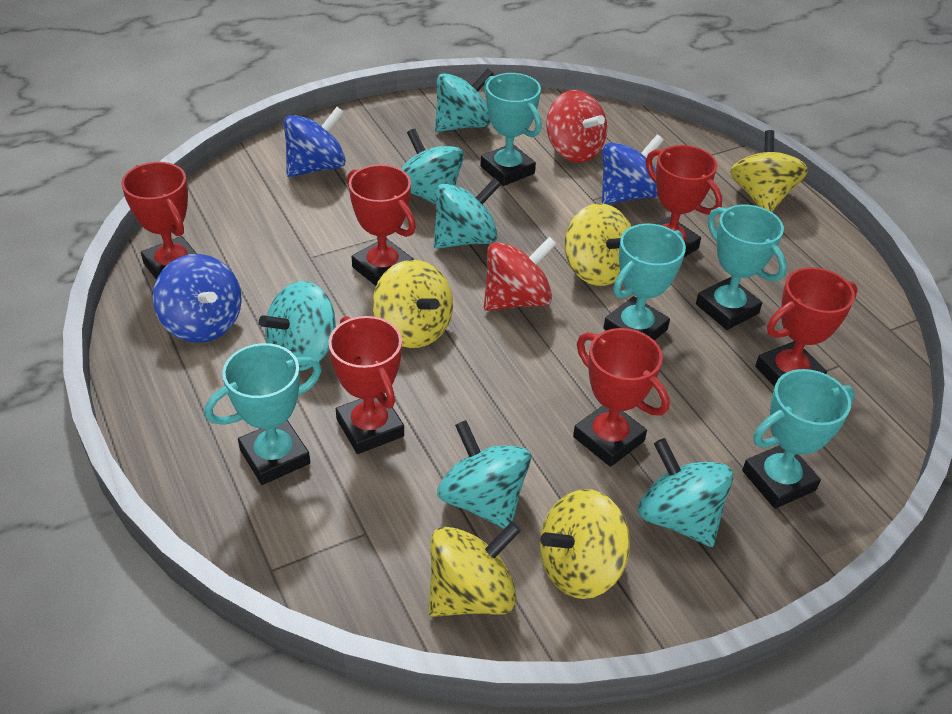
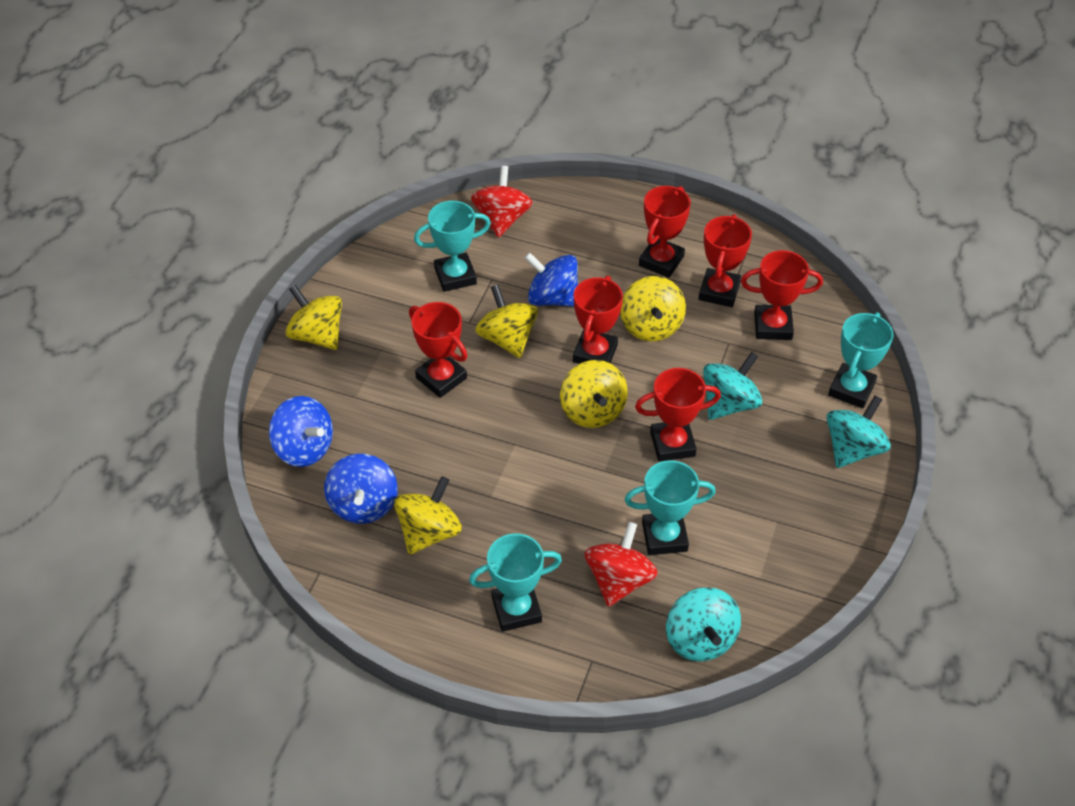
turquoise spinning top: 6 -> 3
turquoise trophy: 5 -> 4

